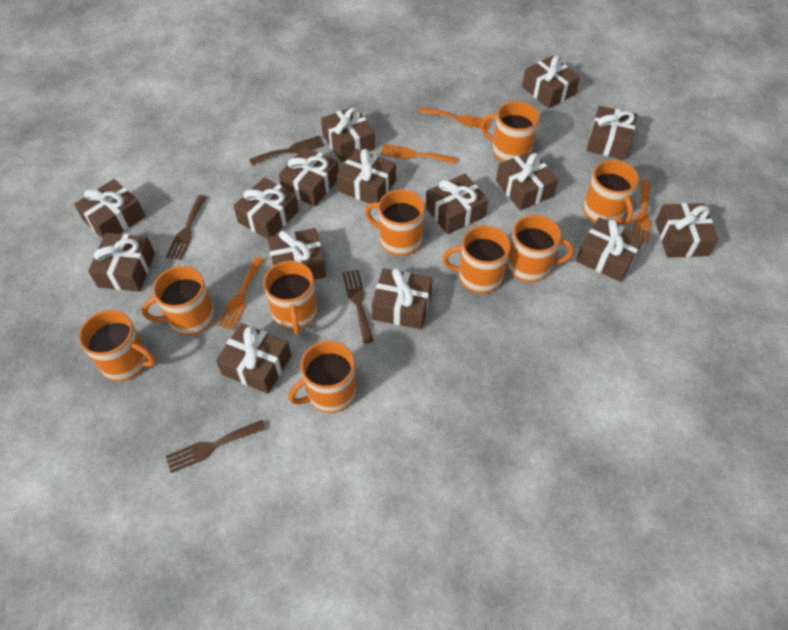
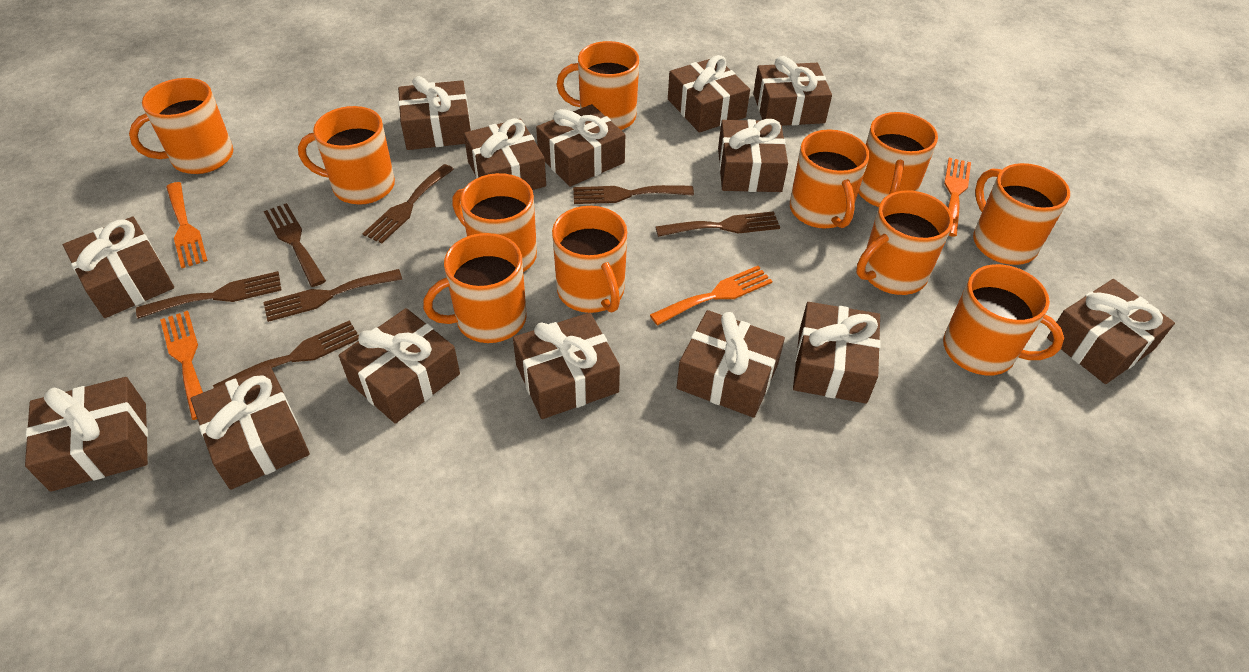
brown fork: 4 -> 7
brown gift: 15 -> 14
orange mug: 9 -> 11

